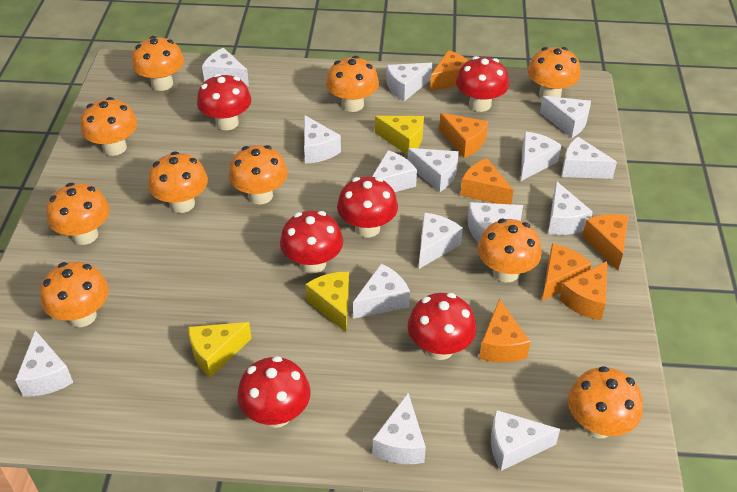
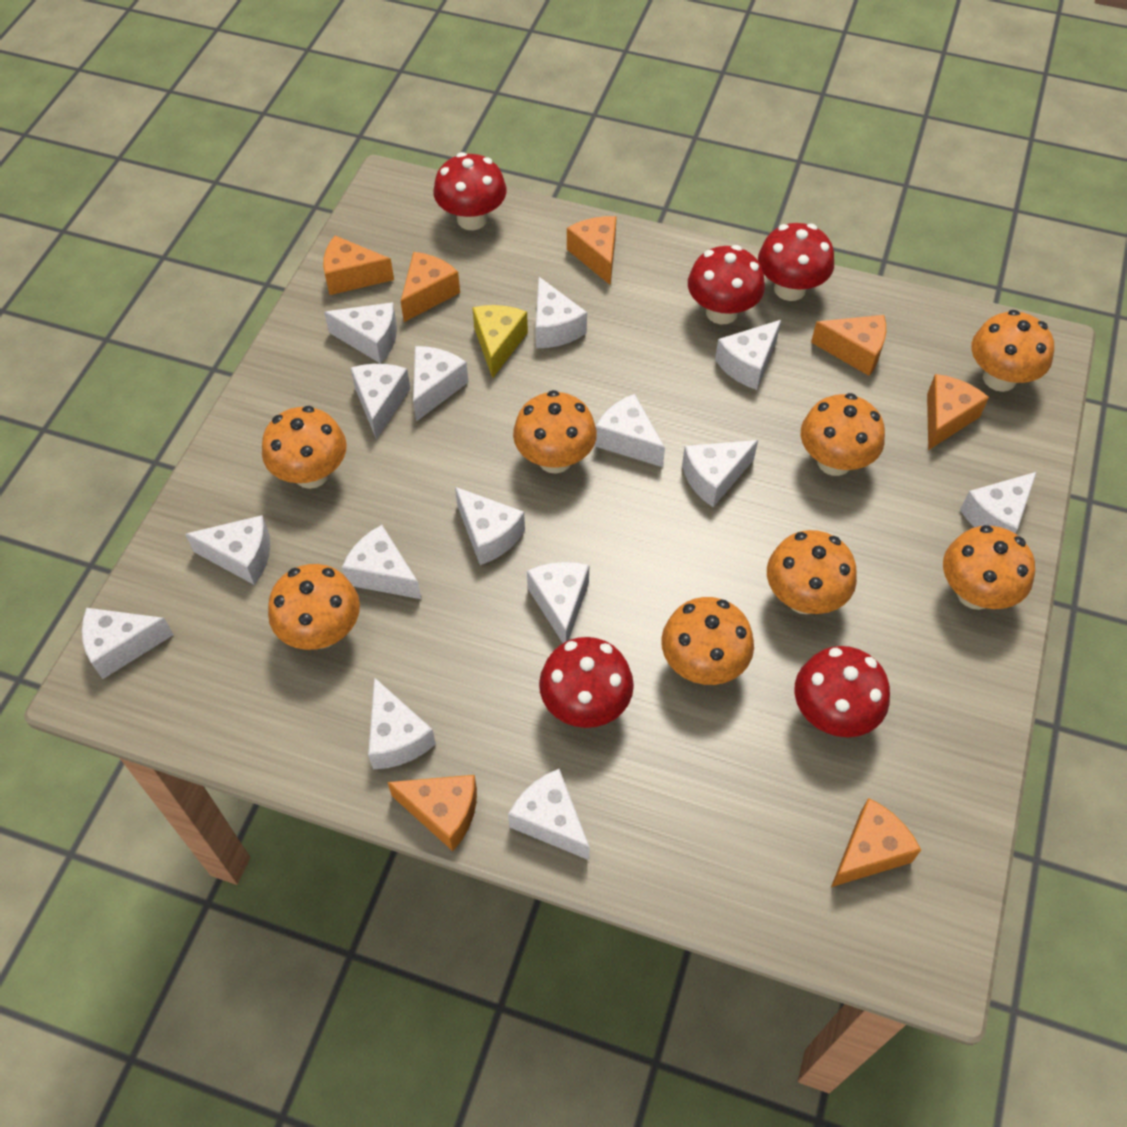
orange mushroom: 10 -> 8
red mushroom: 6 -> 5
yellow cheese: 3 -> 1

